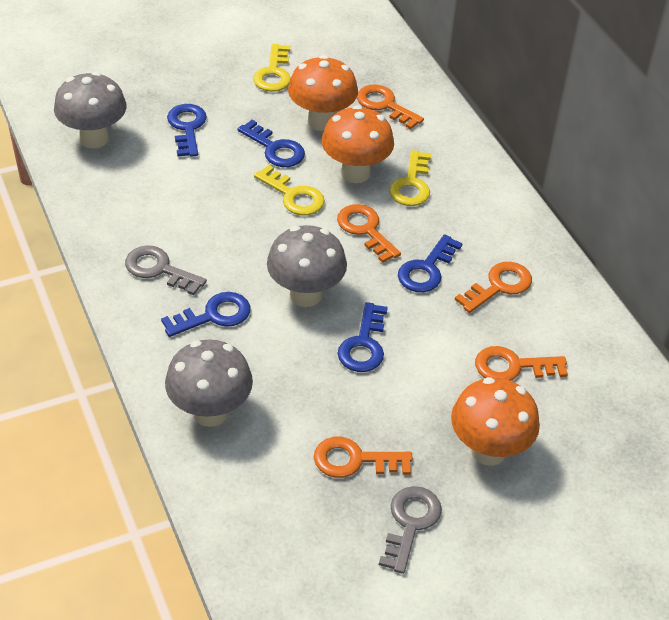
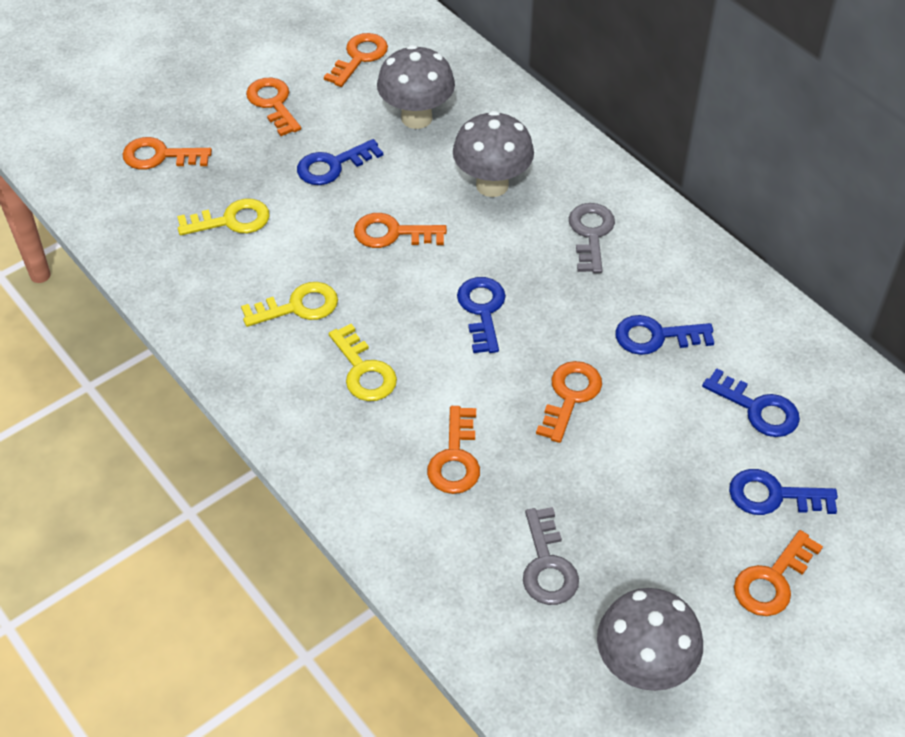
orange key: 5 -> 7
orange mushroom: 3 -> 0

